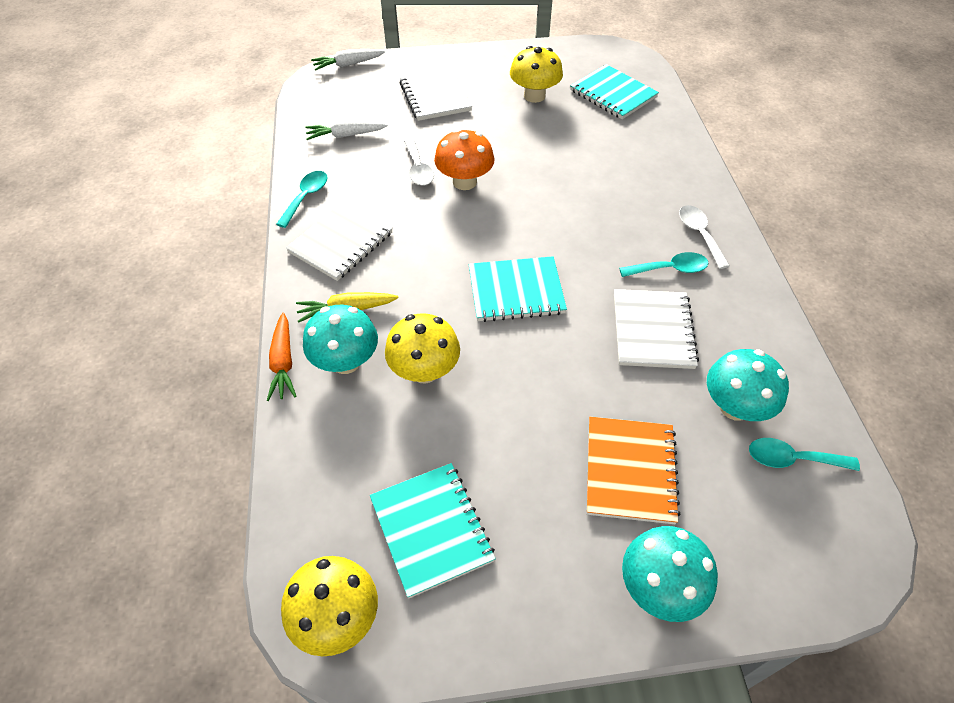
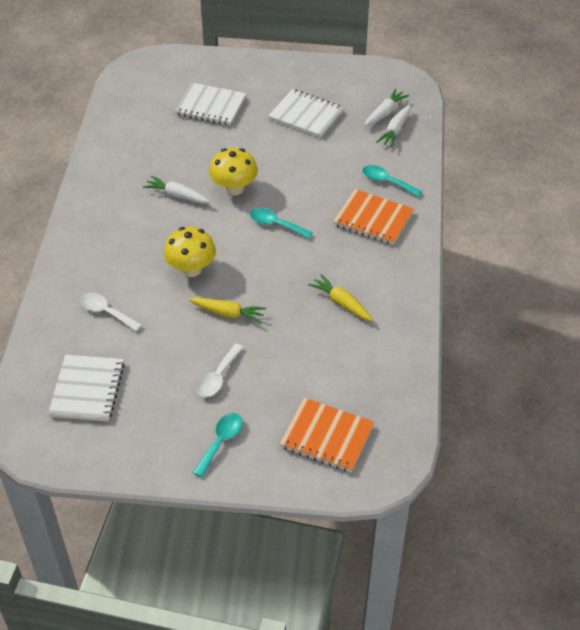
orange carrot: 1 -> 0
orange mushroom: 1 -> 0
orange notebook: 1 -> 2
turquoise mushroom: 3 -> 0
turquoise notebook: 3 -> 0
white carrot: 2 -> 3
yellow carrot: 1 -> 2
yellow mushroom: 3 -> 2

